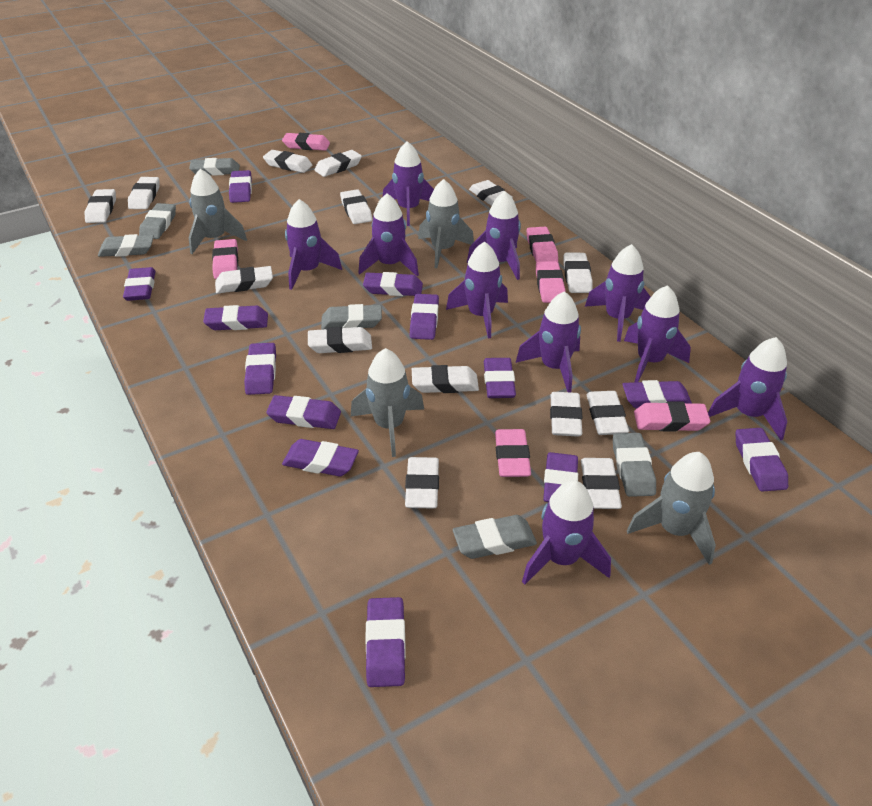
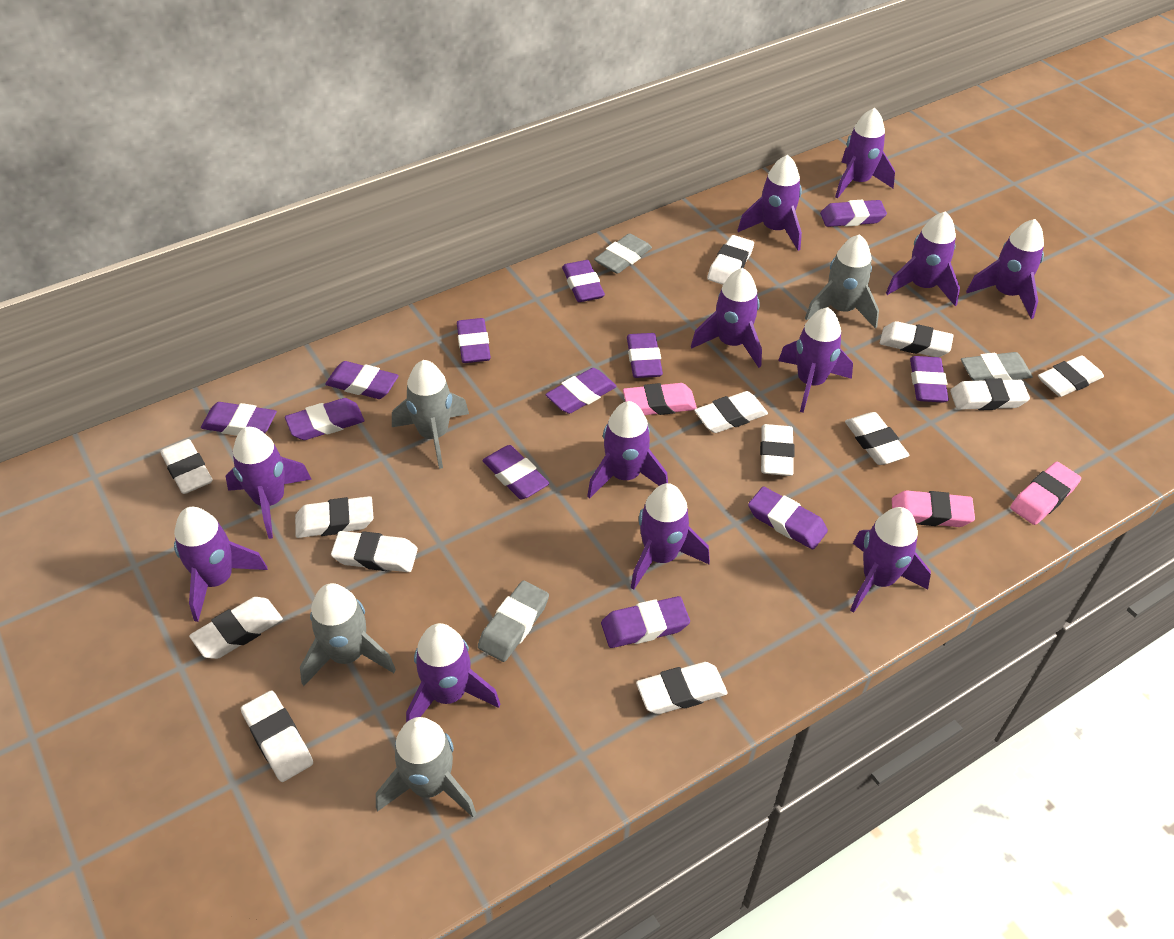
grey eraser: 6 -> 3
pink eraser: 6 -> 3
purple eraser: 13 -> 12
purple rocket: 10 -> 12
white eraser: 14 -> 13

